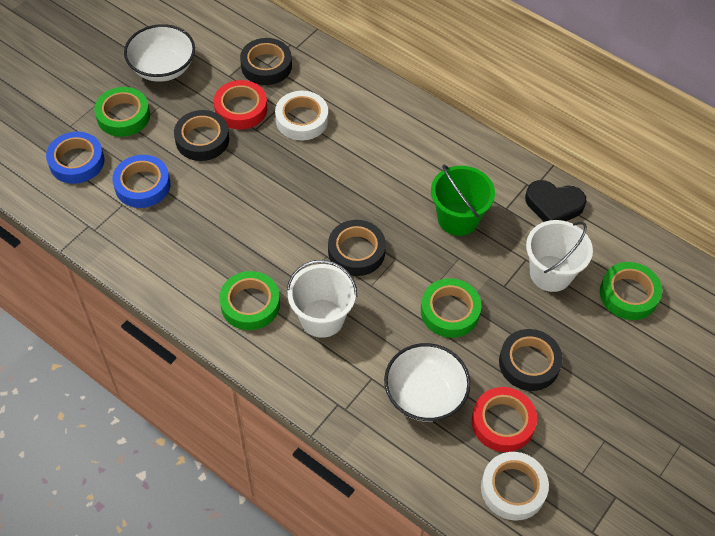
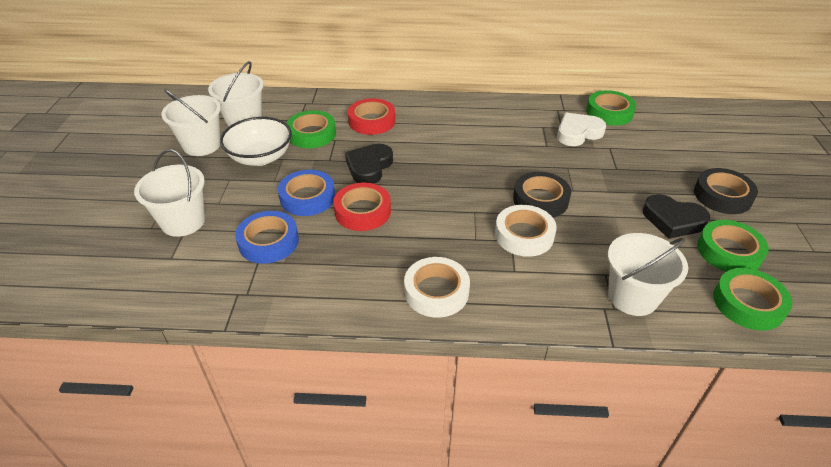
black heart: 1 -> 2
black tape: 4 -> 2
green bucket: 1 -> 0
white bowl: 2 -> 1
white bucket: 2 -> 4
white heart: 0 -> 1

